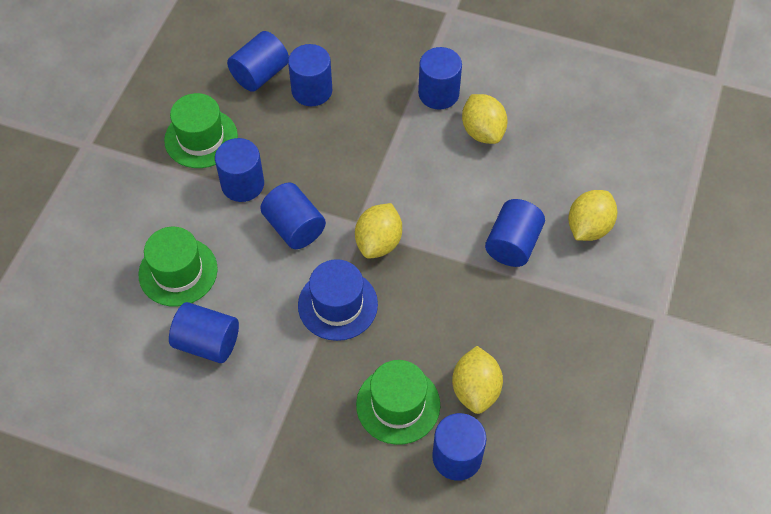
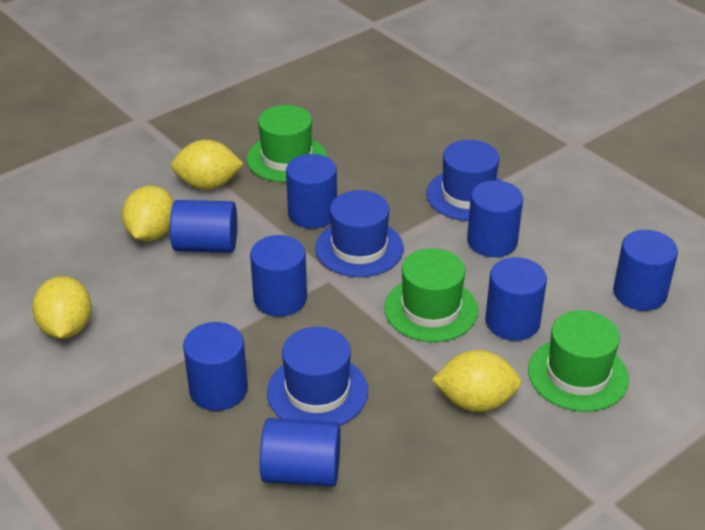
blue hat: 1 -> 3

